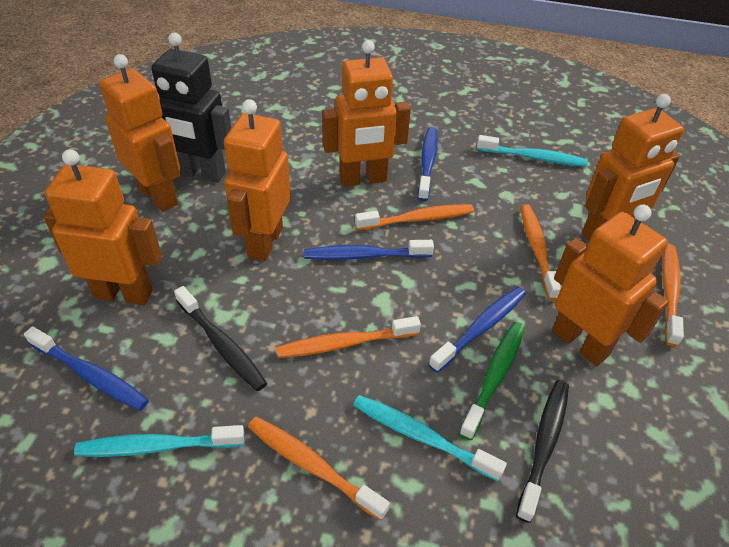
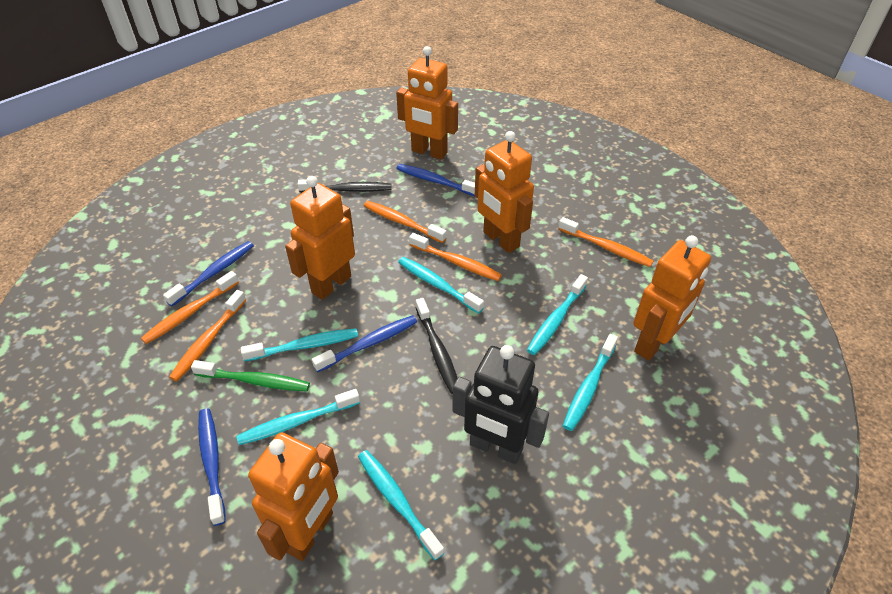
orange robot: 6 -> 5
turquoise toothbrush: 3 -> 6

